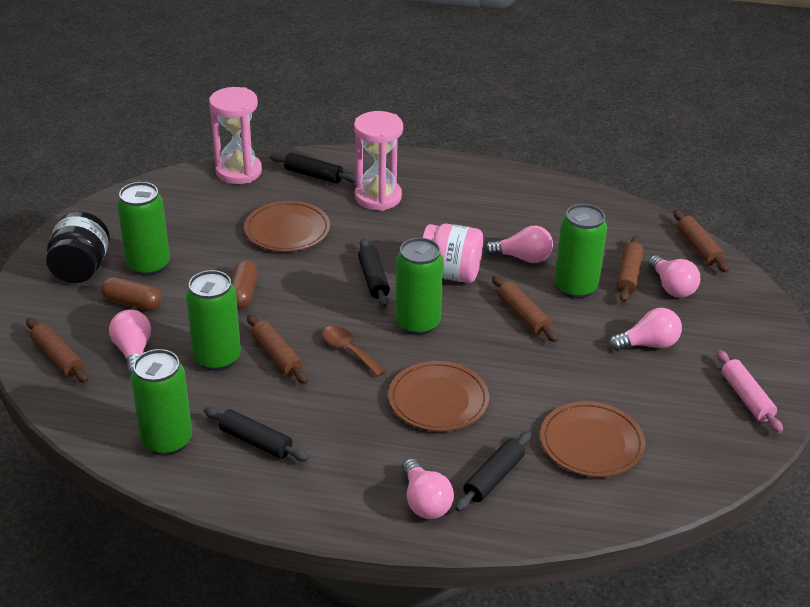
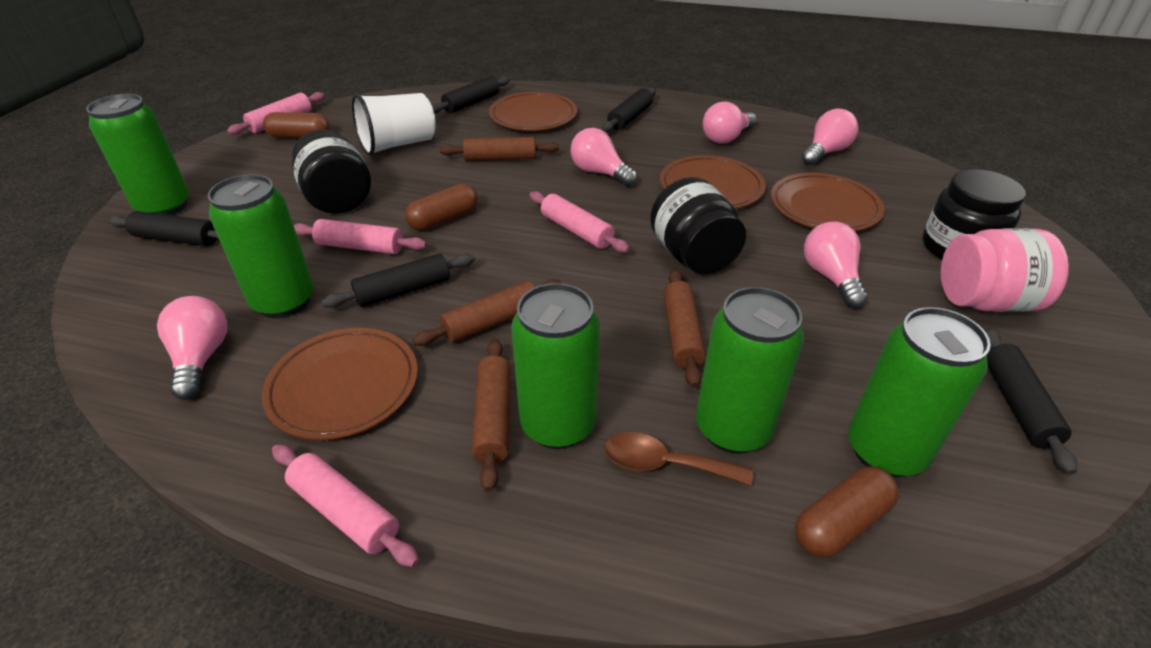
black jar: 1 -> 3
black rolling pin: 4 -> 5
brown capsule: 2 -> 3
brown plate: 3 -> 4
brown rolling pin: 5 -> 4
pink hourglass: 2 -> 0
pink rolling pin: 1 -> 4
white cup: 0 -> 1

